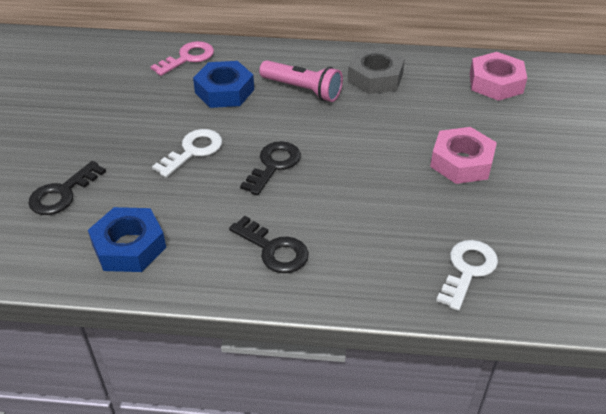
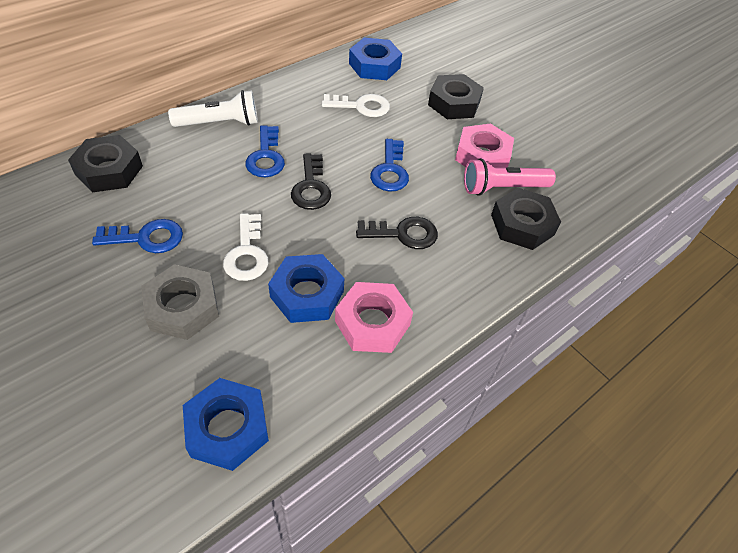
black key: 3 -> 2
black nut: 0 -> 3
blue key: 0 -> 3
blue nut: 2 -> 3
pink key: 1 -> 0
white flashlight: 0 -> 1

